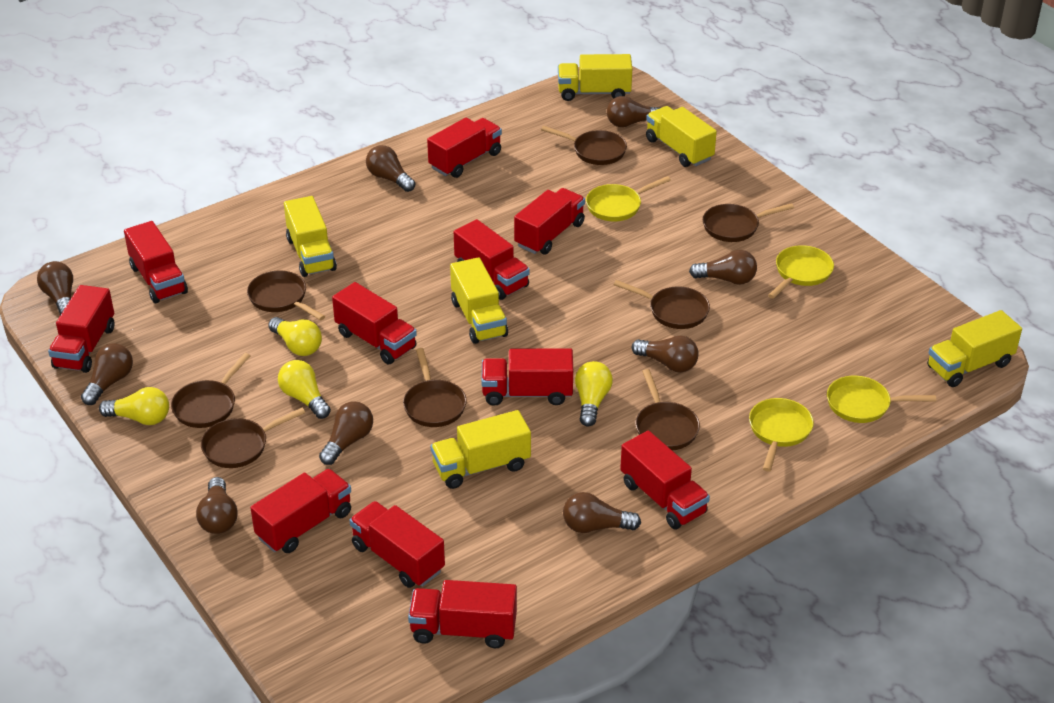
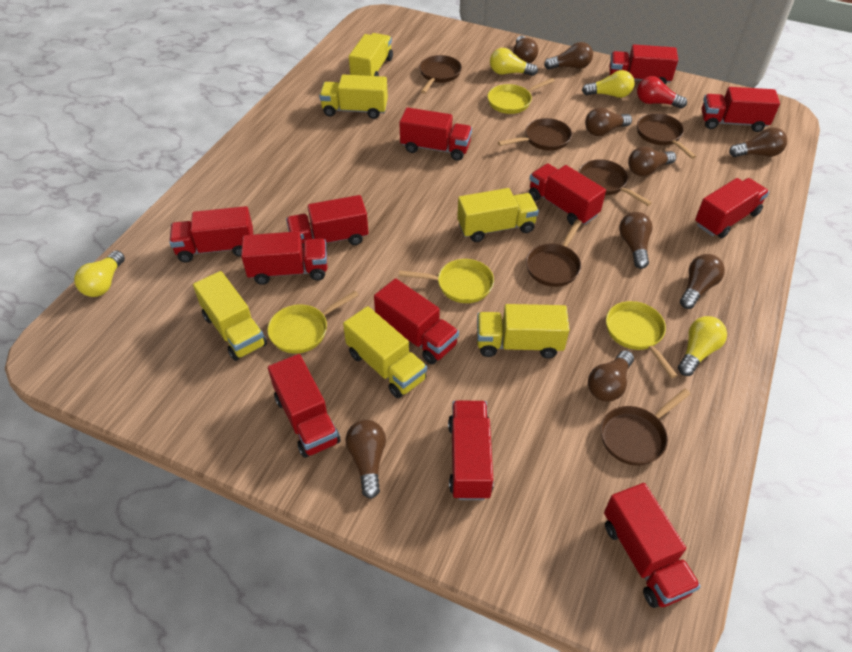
brown pan: 8 -> 6
red light bulb: 0 -> 1
red truck: 11 -> 12

